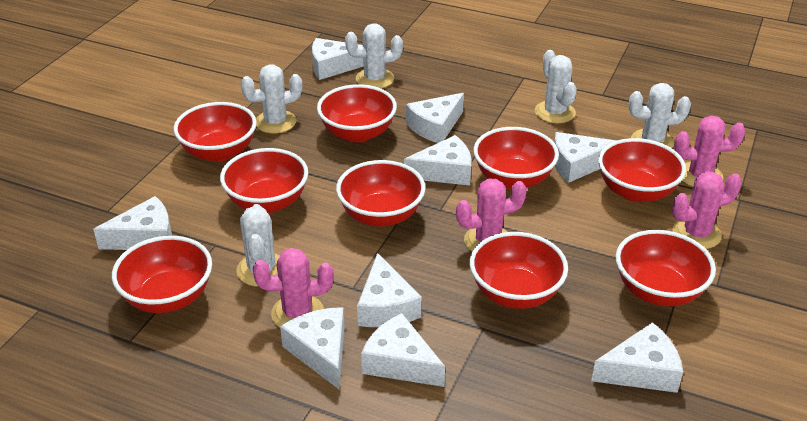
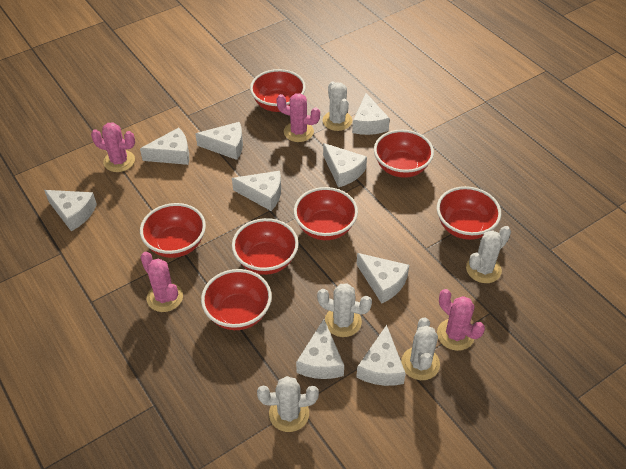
red bowl: 9 -> 7

